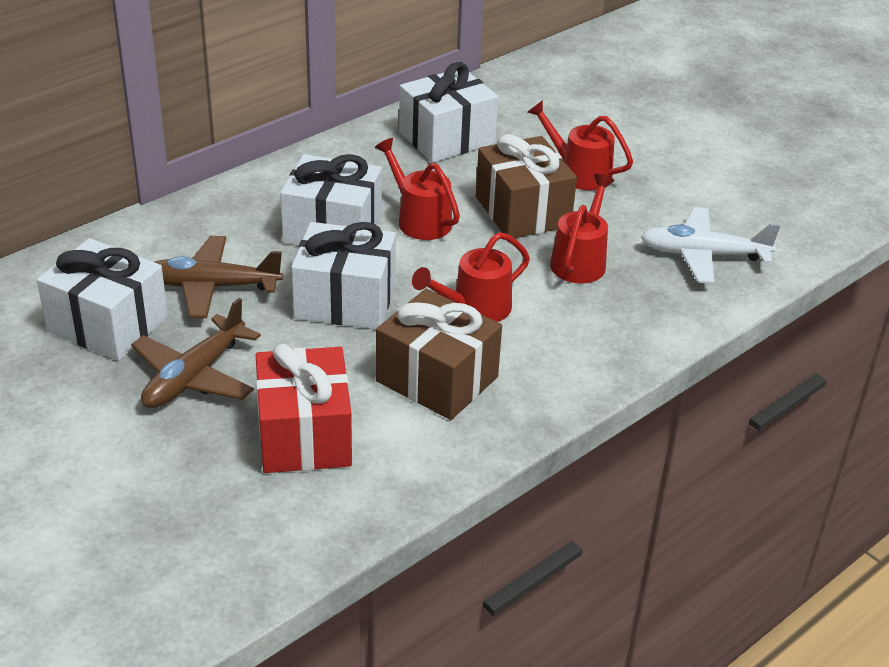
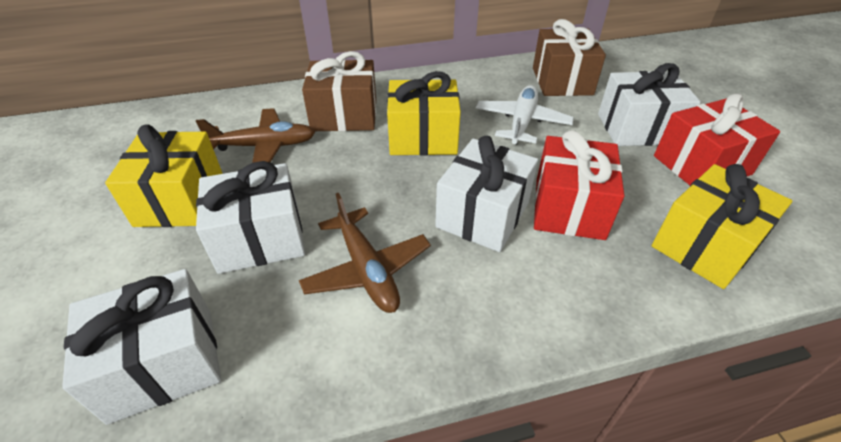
red gift: 1 -> 2
red watering can: 4 -> 0
yellow gift: 0 -> 3

